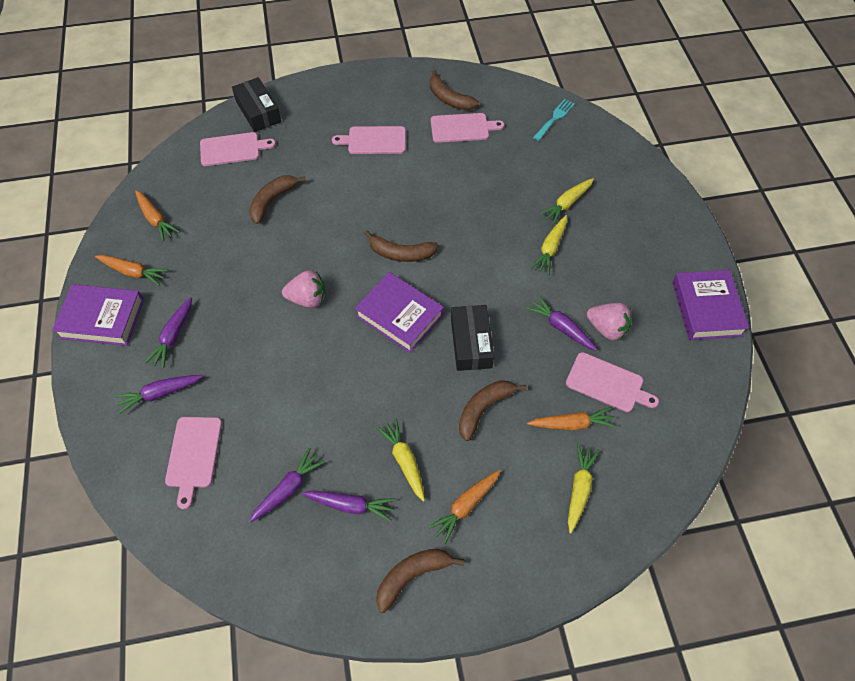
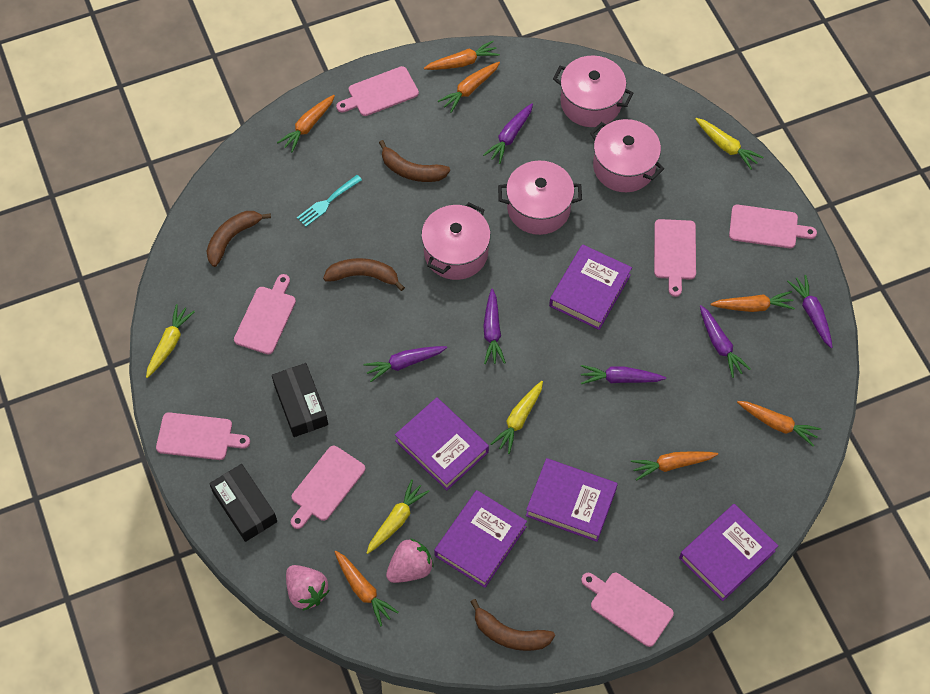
brown banana: 5 -> 4
orange carrot: 4 -> 7
pink cutting board: 5 -> 7
pink pot: 0 -> 4
purple book: 3 -> 5
purple carrot: 5 -> 6

